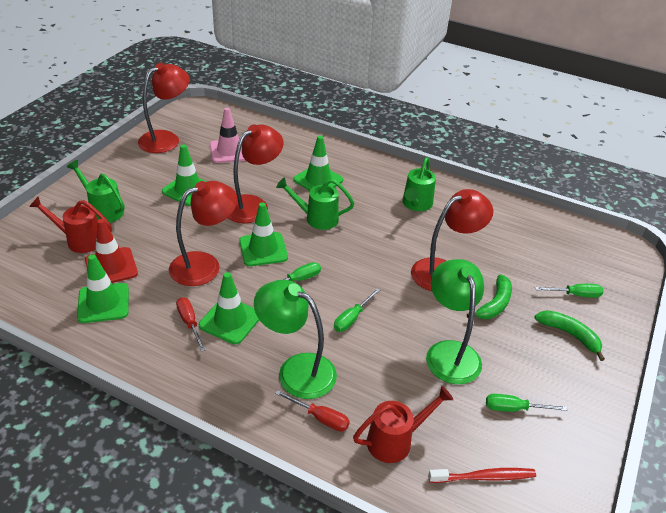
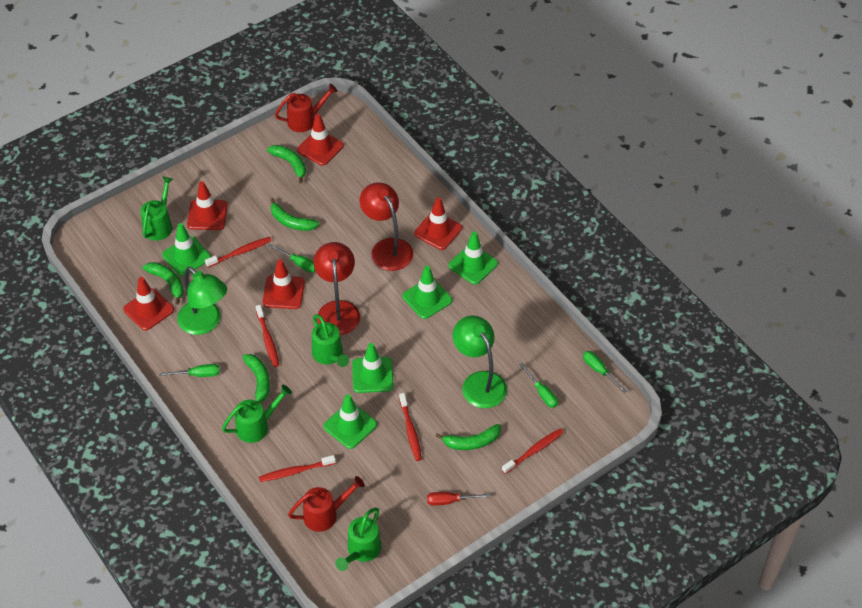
green banana: 2 -> 5
green watering can: 3 -> 4
pink traffic cone: 1 -> 0
red lamp: 4 -> 2
red screwdriver: 2 -> 1
red toothbrush: 1 -> 5
red traffic cone: 1 -> 5

